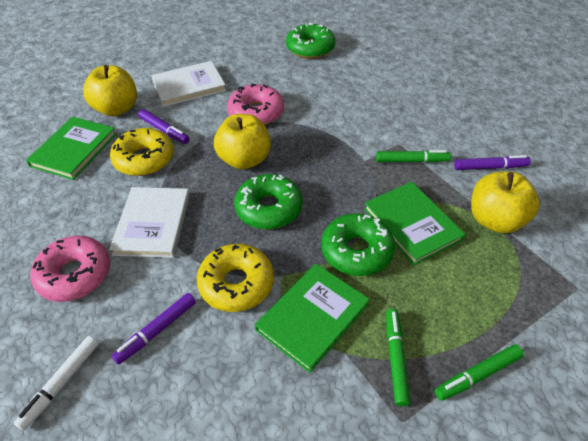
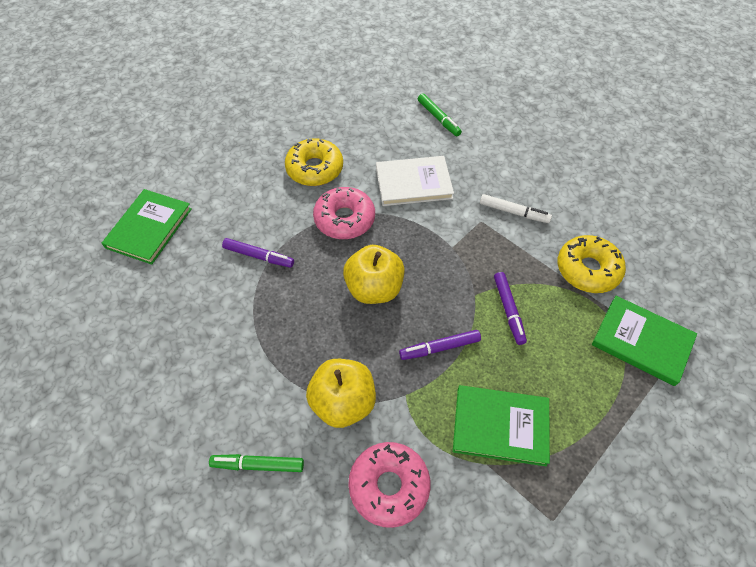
green donut: 3 -> 0
green marker: 3 -> 2
white book: 2 -> 1
yellow apple: 3 -> 2

